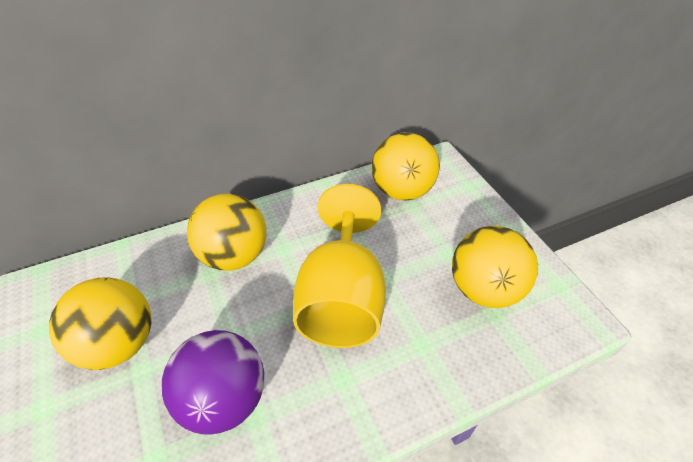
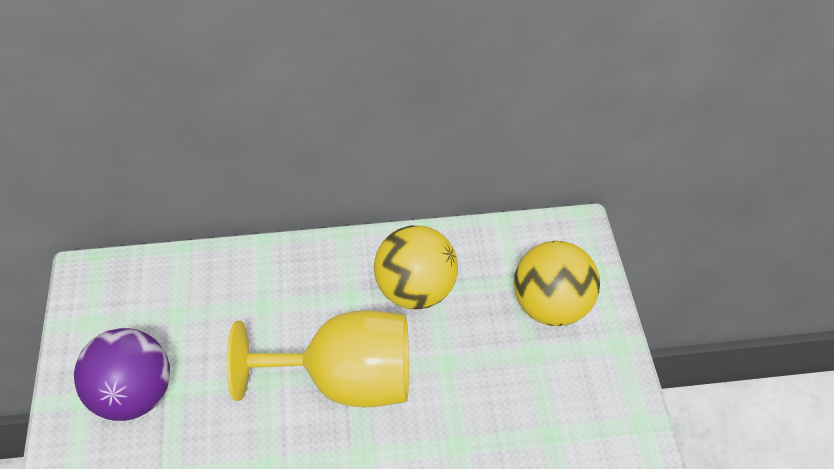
yellow ball: 4 -> 2

